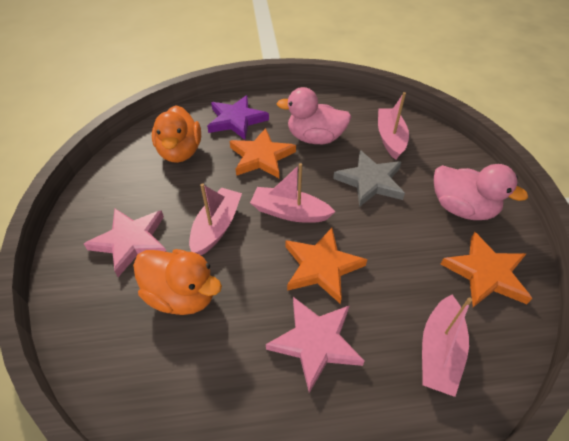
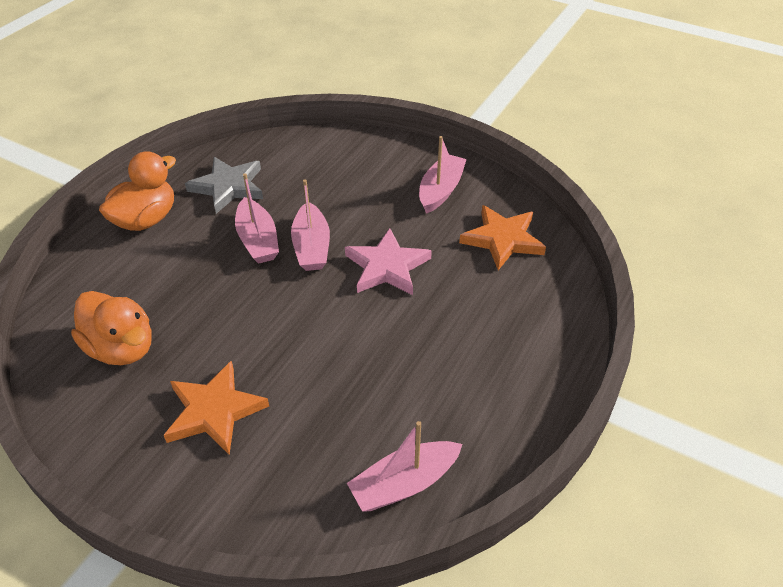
orange star: 3 -> 2
pink duck: 2 -> 0
pink star: 2 -> 1
purple star: 1 -> 0

